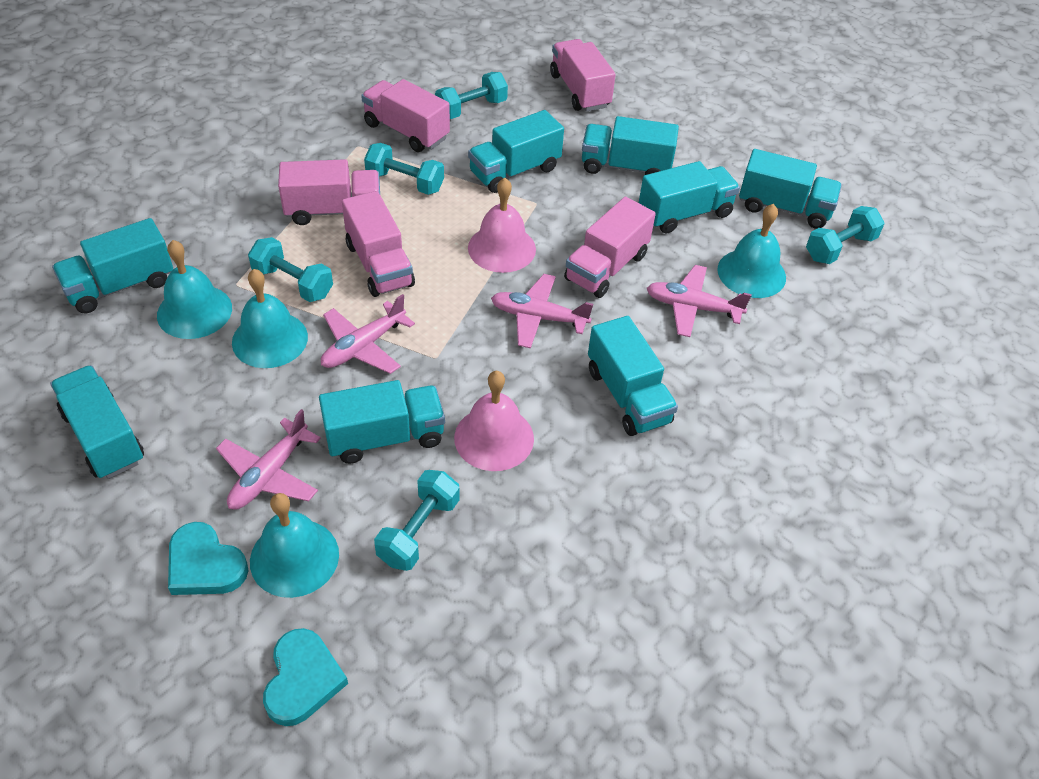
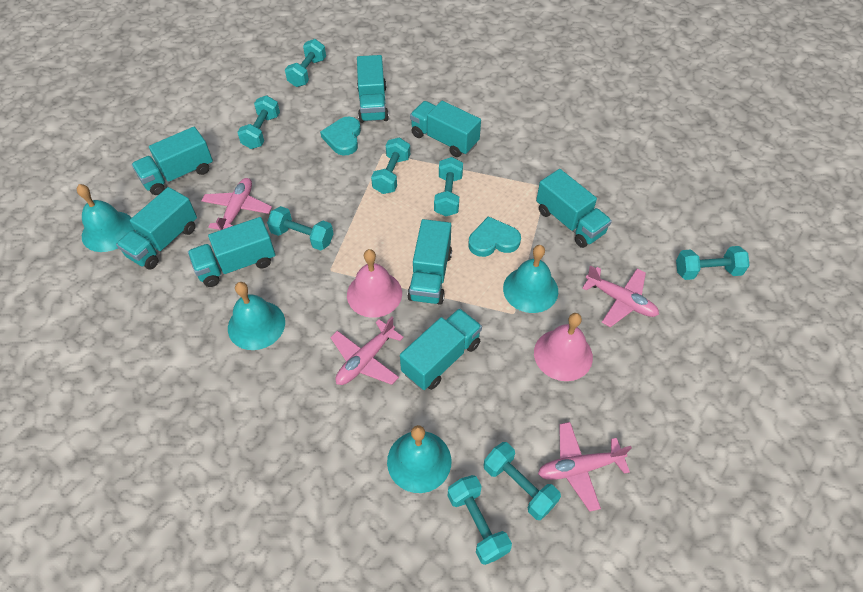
pink truck: 5 -> 0
turquoise dumbbell: 5 -> 8

